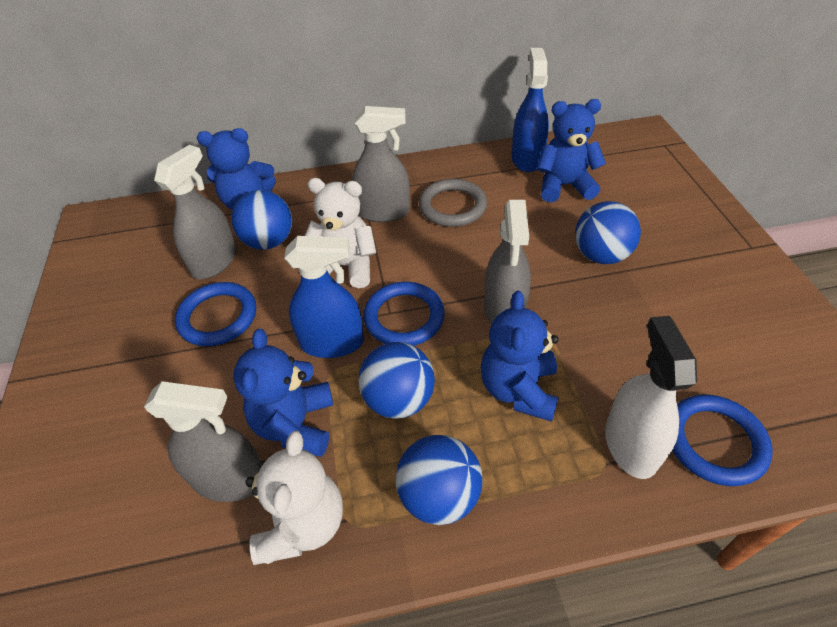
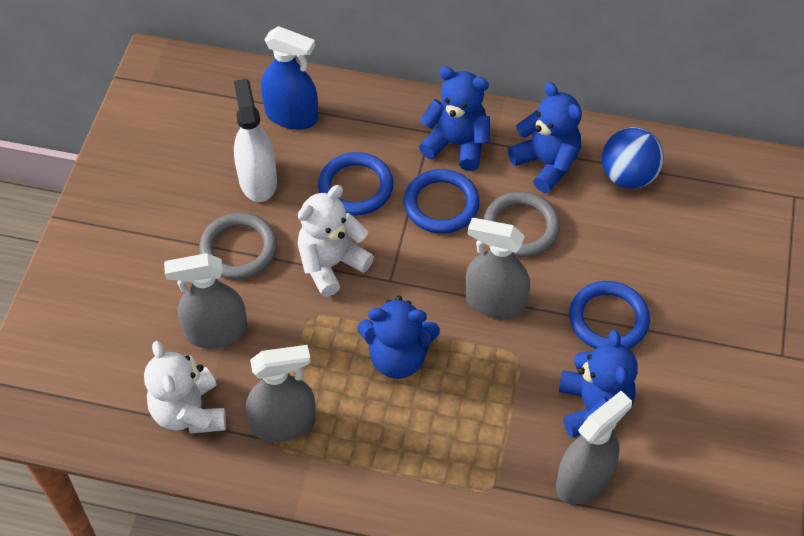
blue ball: 4 -> 1
blue spray bottle: 2 -> 1
grey ring: 1 -> 2

